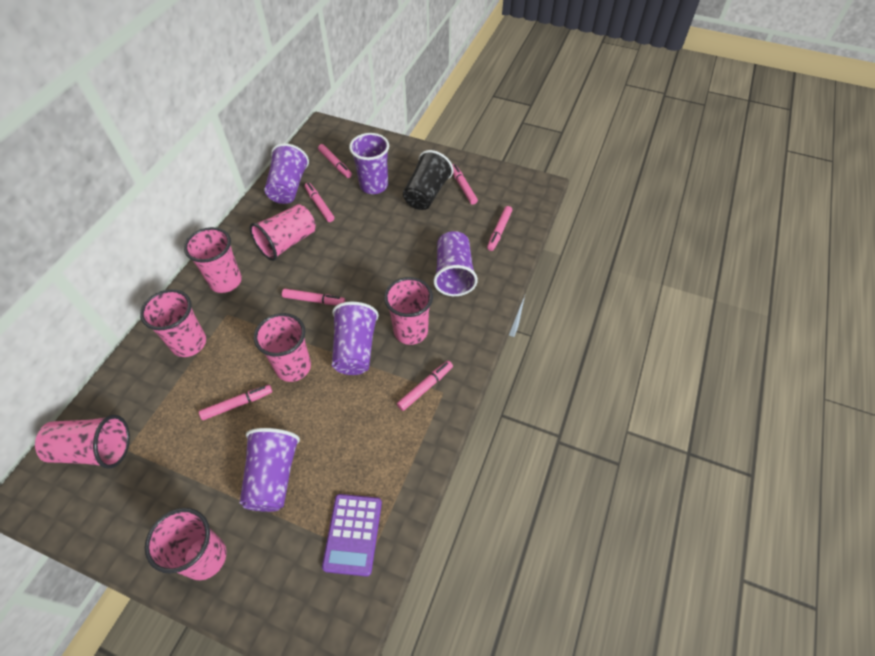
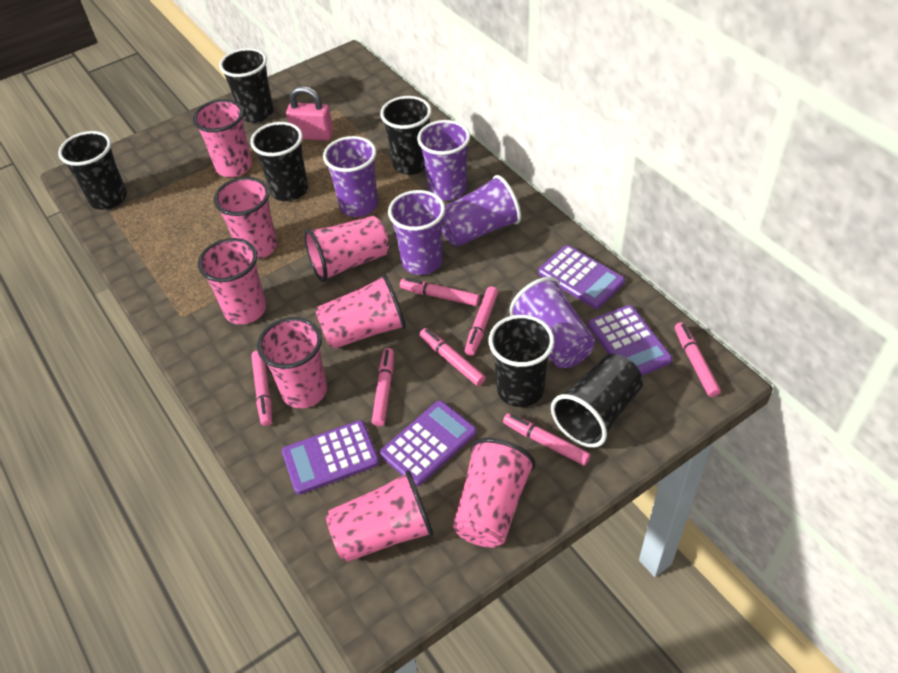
black cup: 1 -> 6
pink cup: 7 -> 8
pink padlock: 0 -> 1
purple calculator: 1 -> 4

